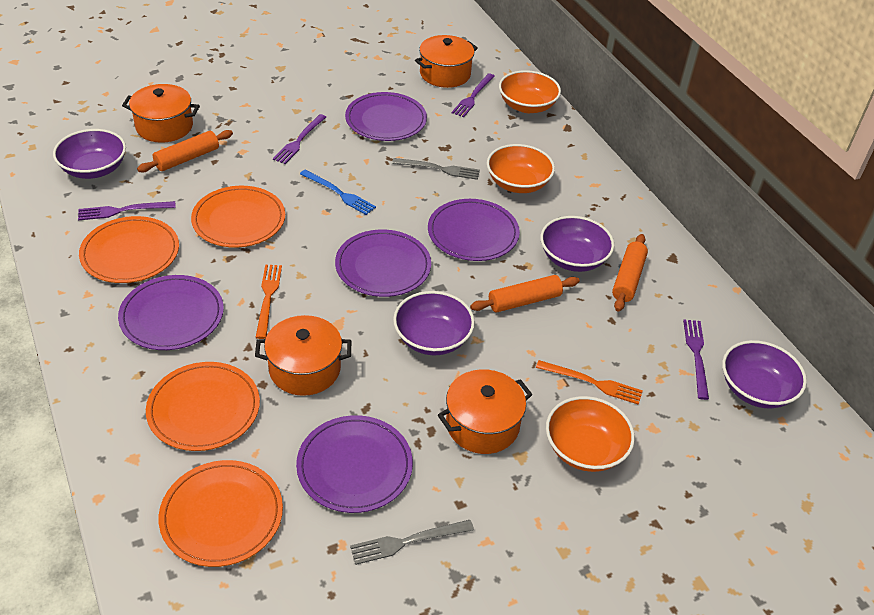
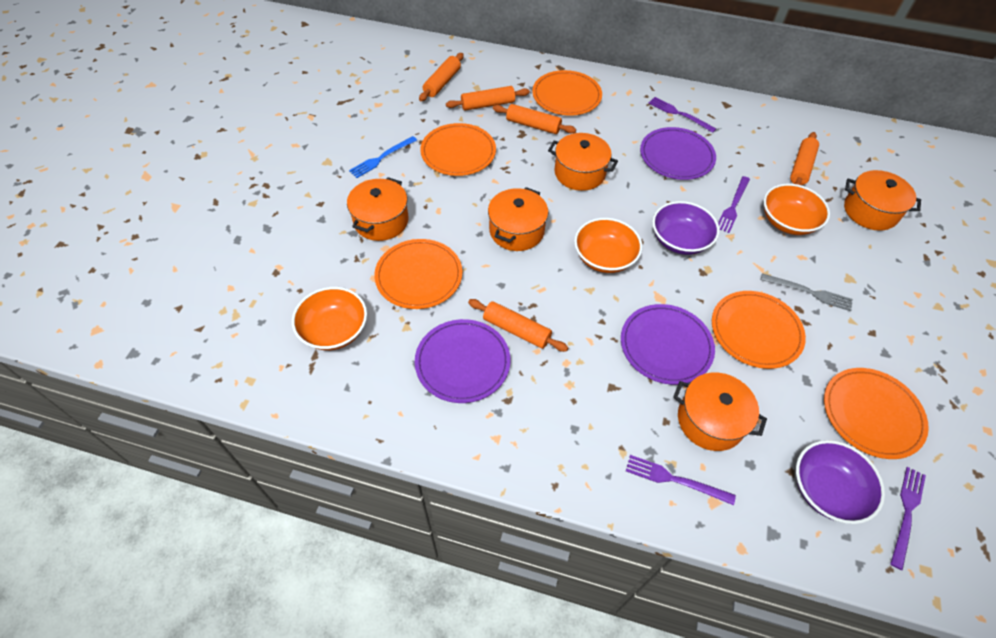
grey fork: 2 -> 1
orange fork: 2 -> 0
orange plate: 4 -> 5
orange pot: 4 -> 5
orange rolling pin: 3 -> 5
purple bowl: 4 -> 2
purple plate: 5 -> 3

